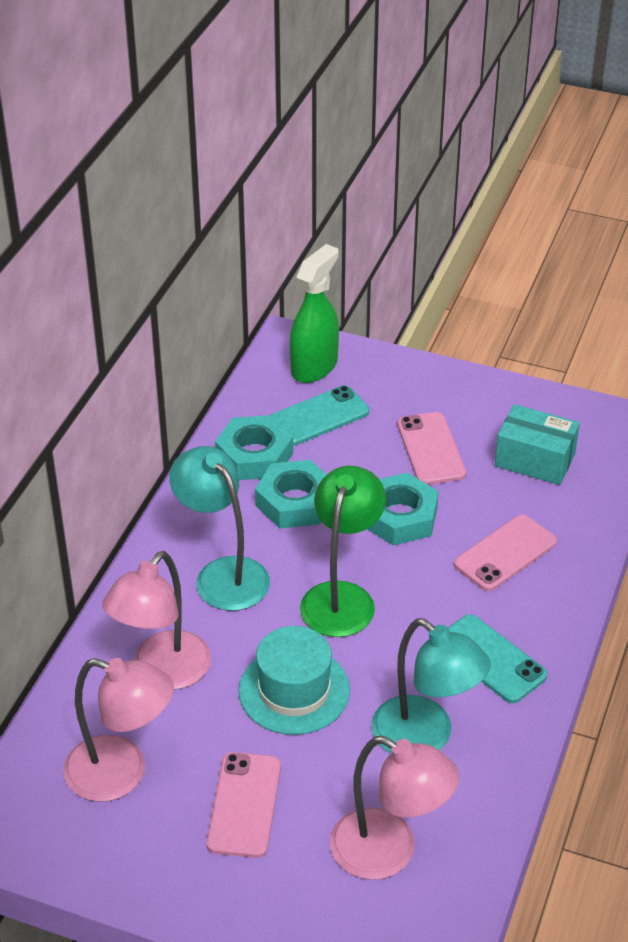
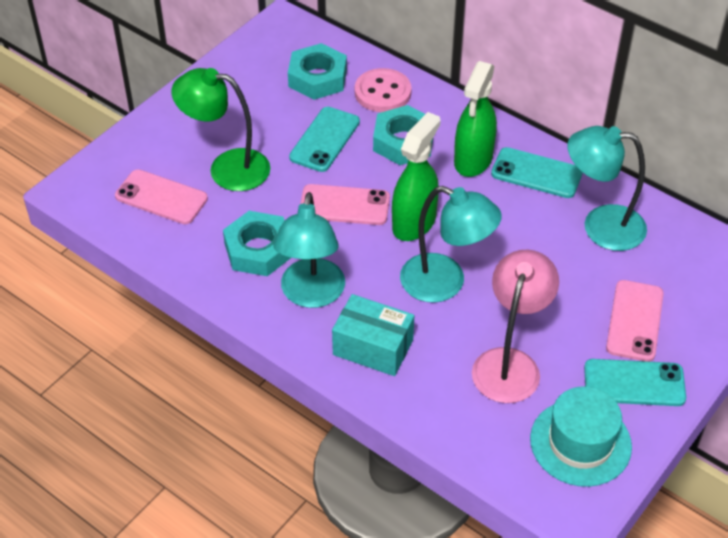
green spray bottle: 1 -> 2
pink button: 0 -> 1
pink lamp: 3 -> 1
turquoise lamp: 2 -> 3
turquoise phone: 2 -> 3

